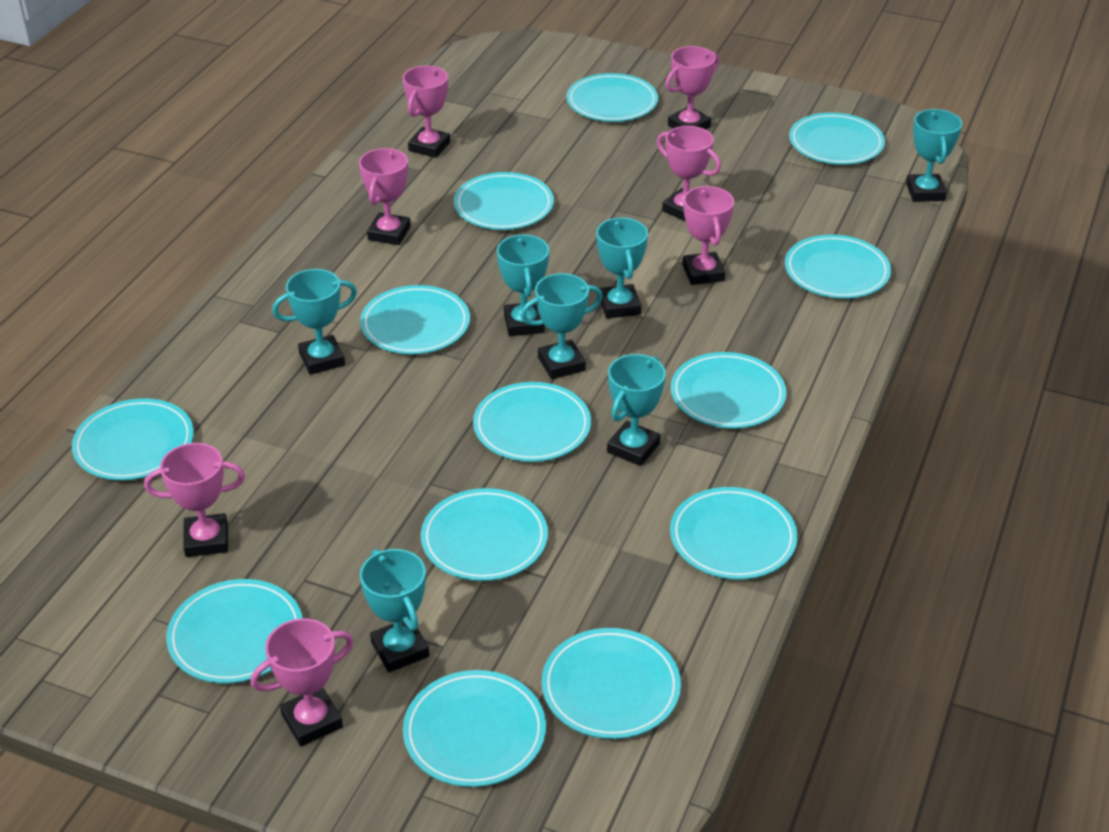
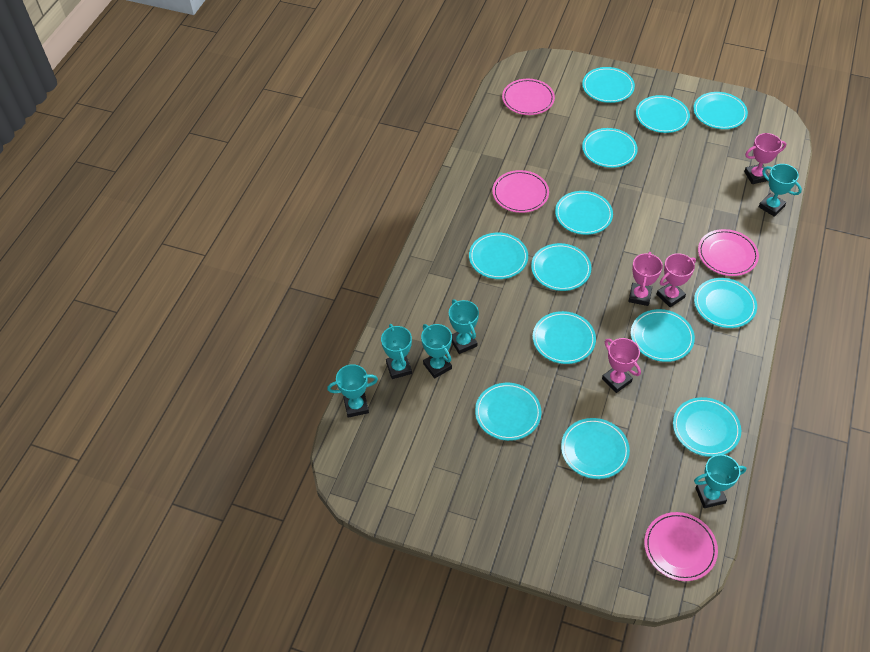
pink plate: 0 -> 4
pink trophy: 7 -> 4
turquoise trophy: 7 -> 6

